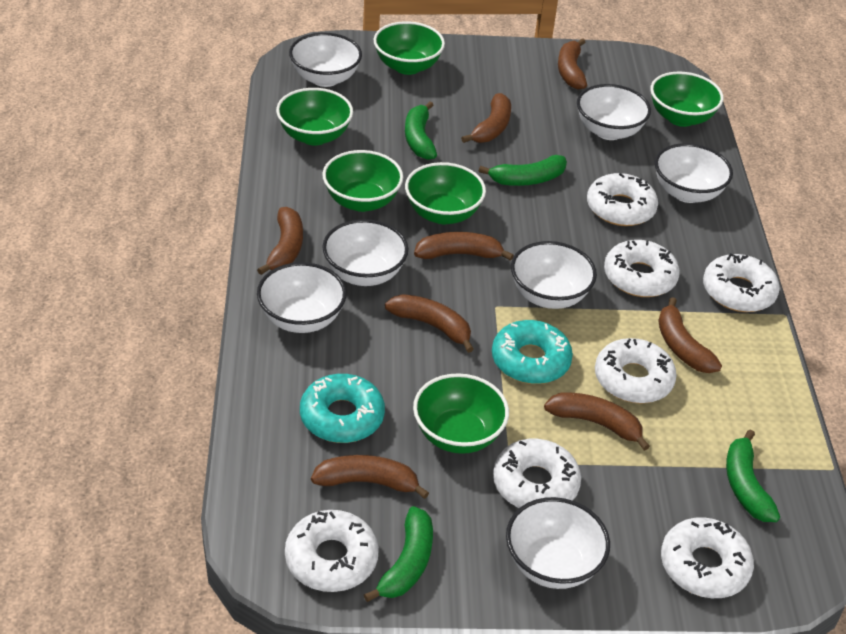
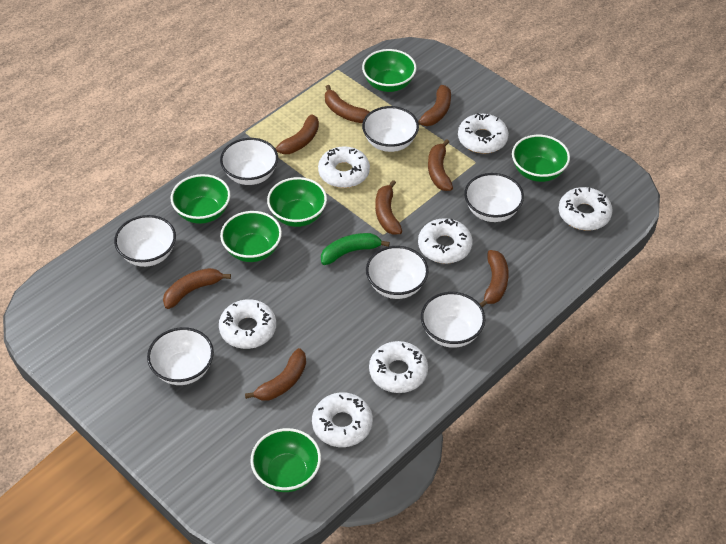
green banana: 4 -> 1
turquoise donut: 2 -> 0

